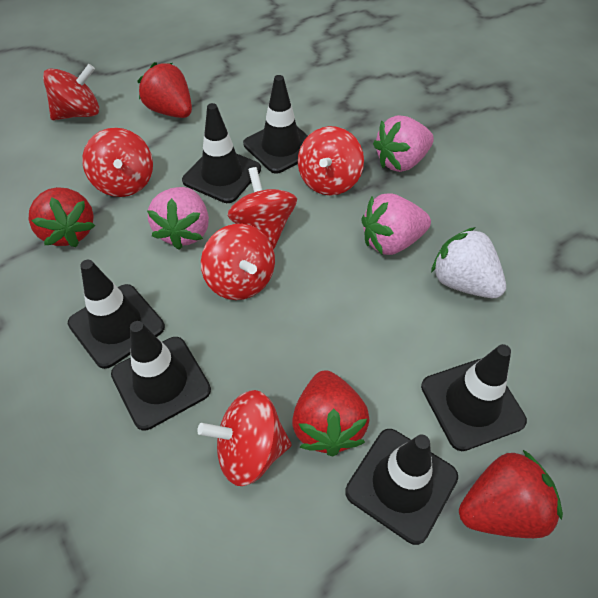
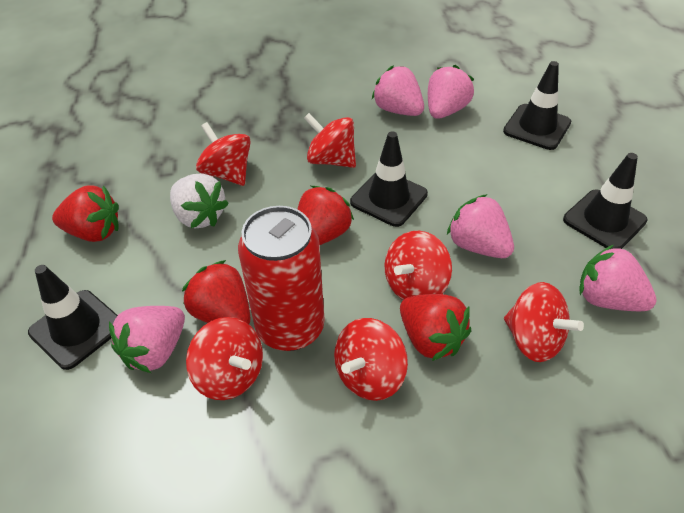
black traffic cone: 6 -> 4
pink strawberry: 3 -> 5
red can: 0 -> 1

